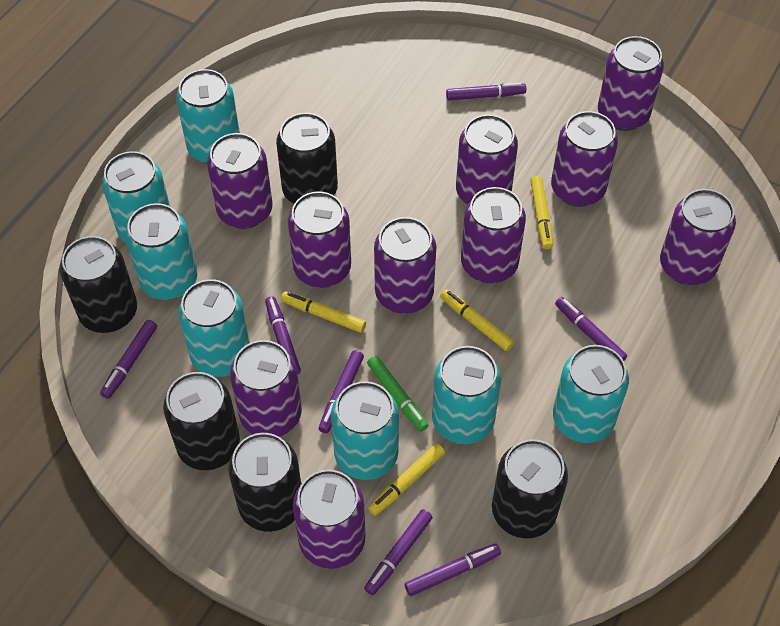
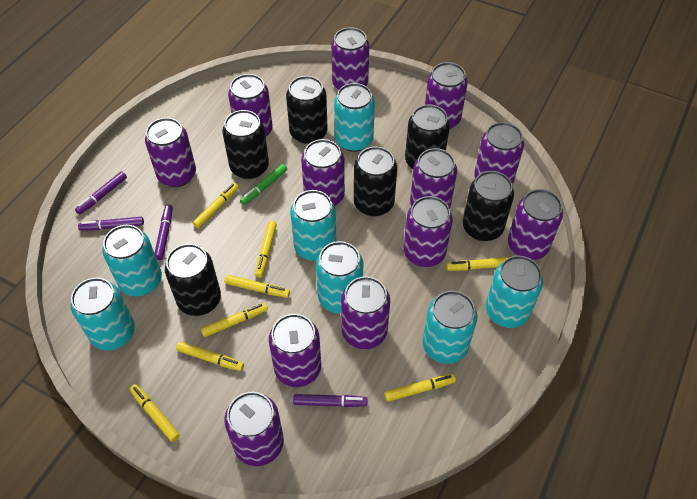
black can: 5 -> 6
purple can: 10 -> 12
purple marker: 7 -> 4
yellow marker: 4 -> 8

